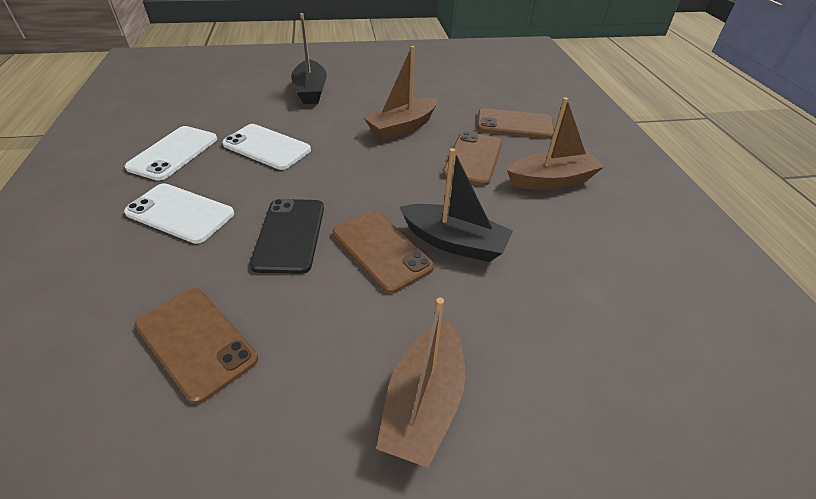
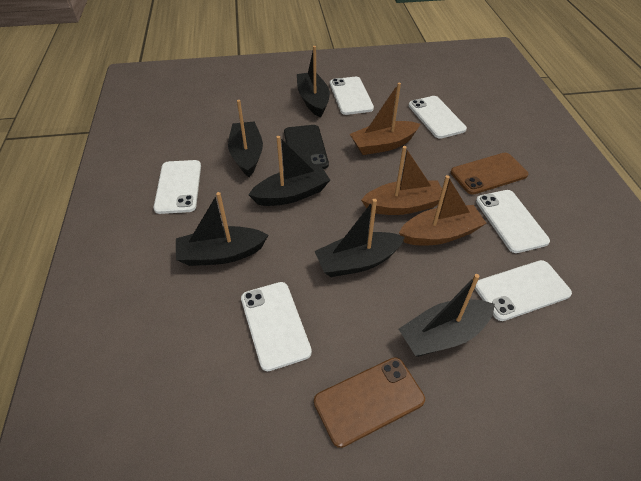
black boat: 2 -> 6
brown phone: 4 -> 2
white phone: 3 -> 6

